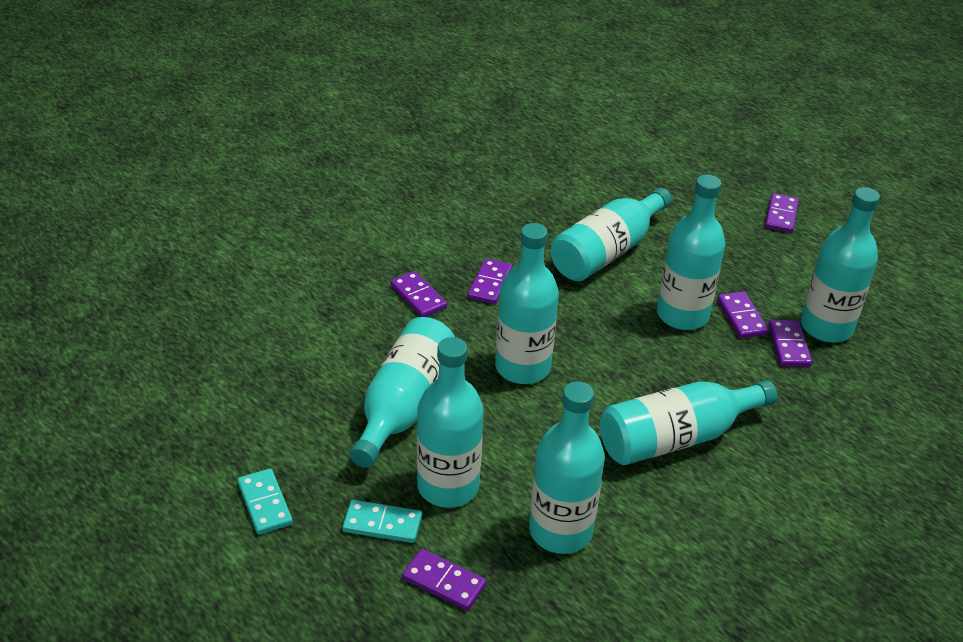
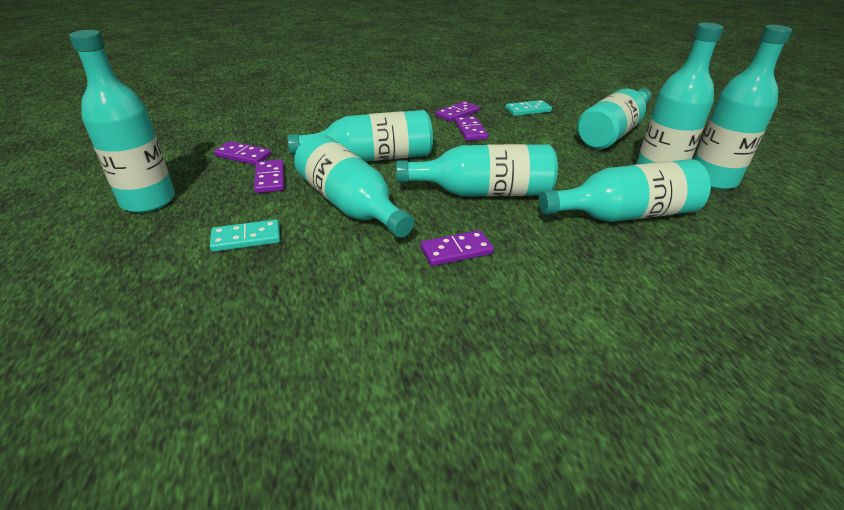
purple domino: 6 -> 5

